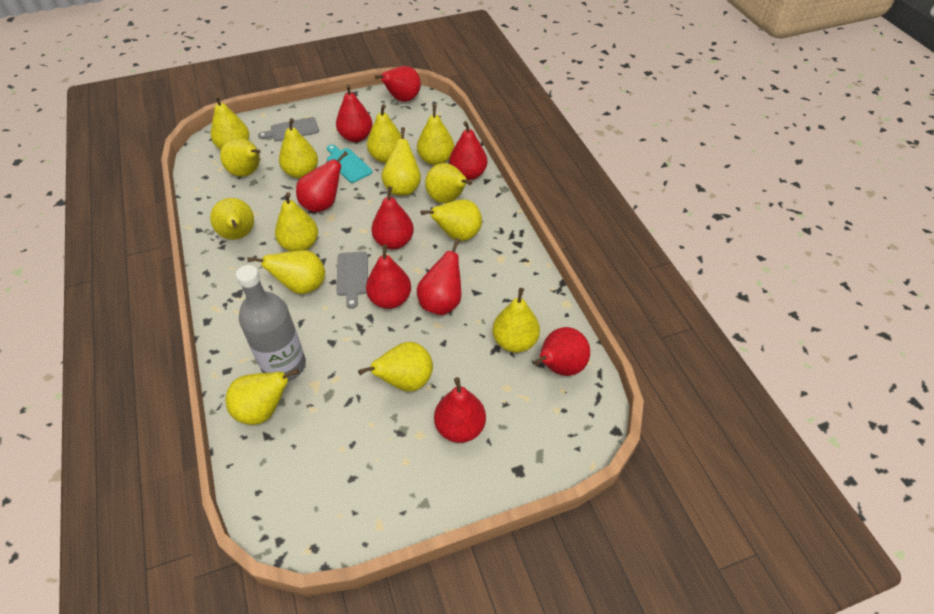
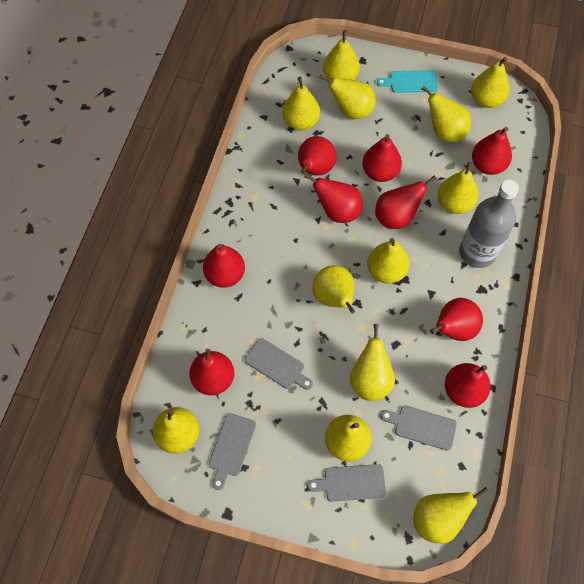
grey cutting board: 2 -> 4
yellow pear: 14 -> 12

